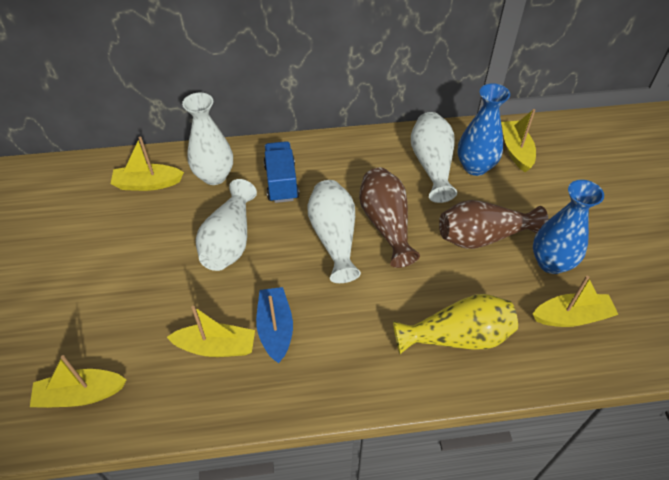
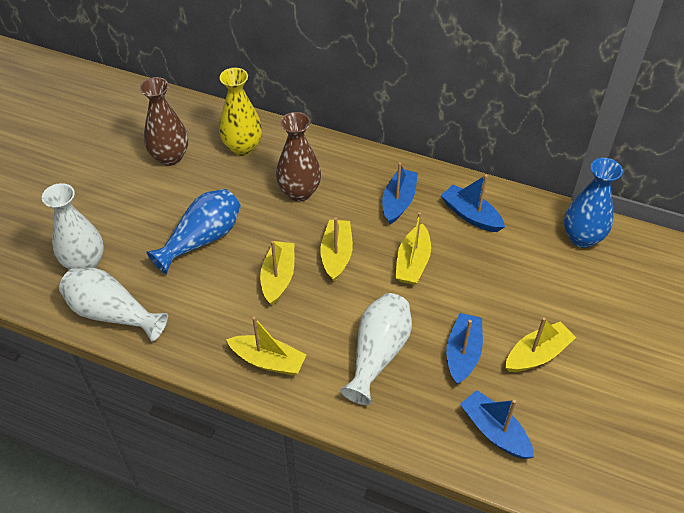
blue boat: 1 -> 4
blue truck: 1 -> 0
white vase: 4 -> 3

